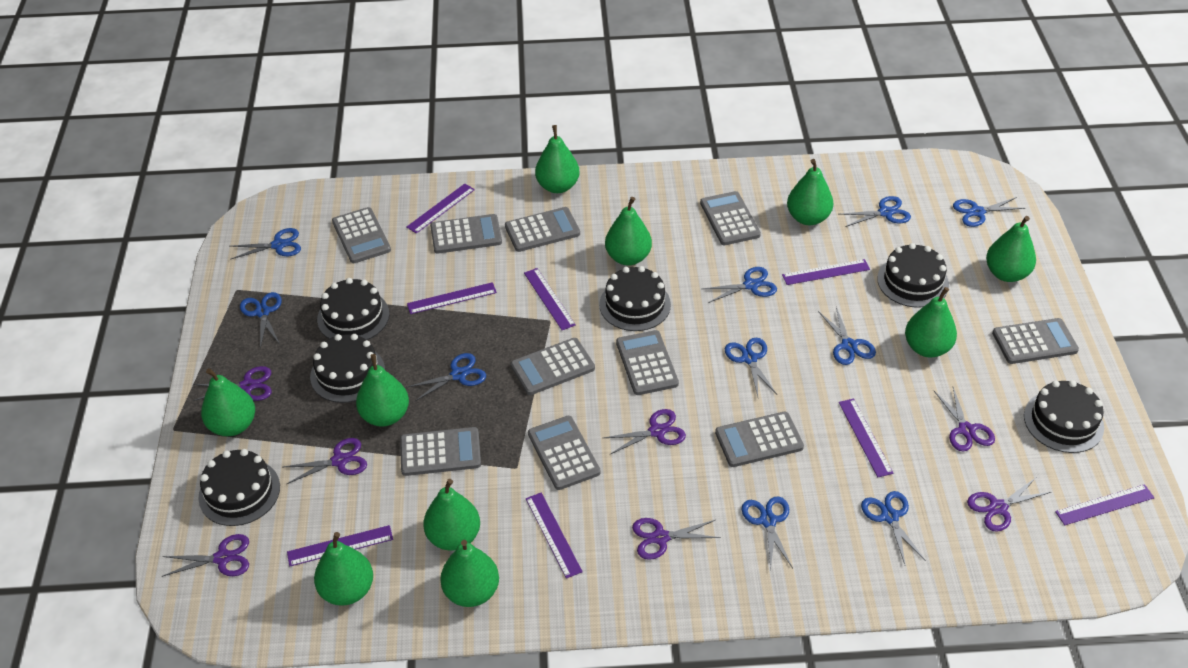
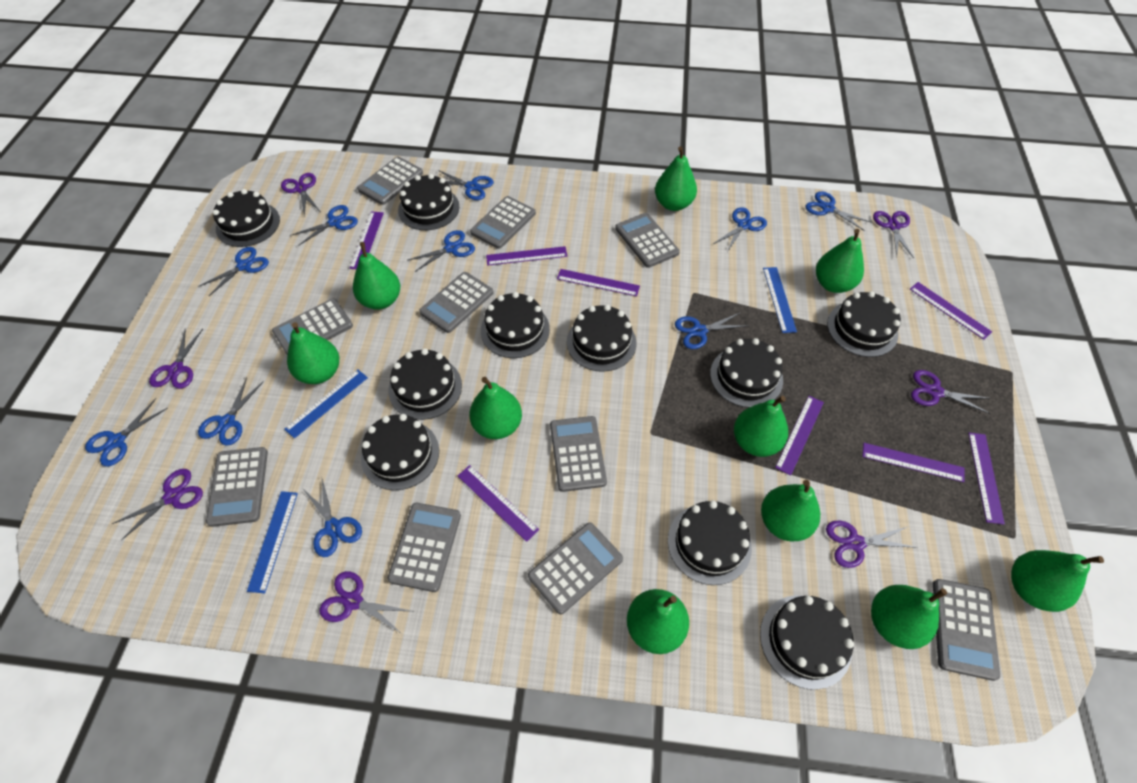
black cake: 6 -> 10
blue ruler: 0 -> 3

